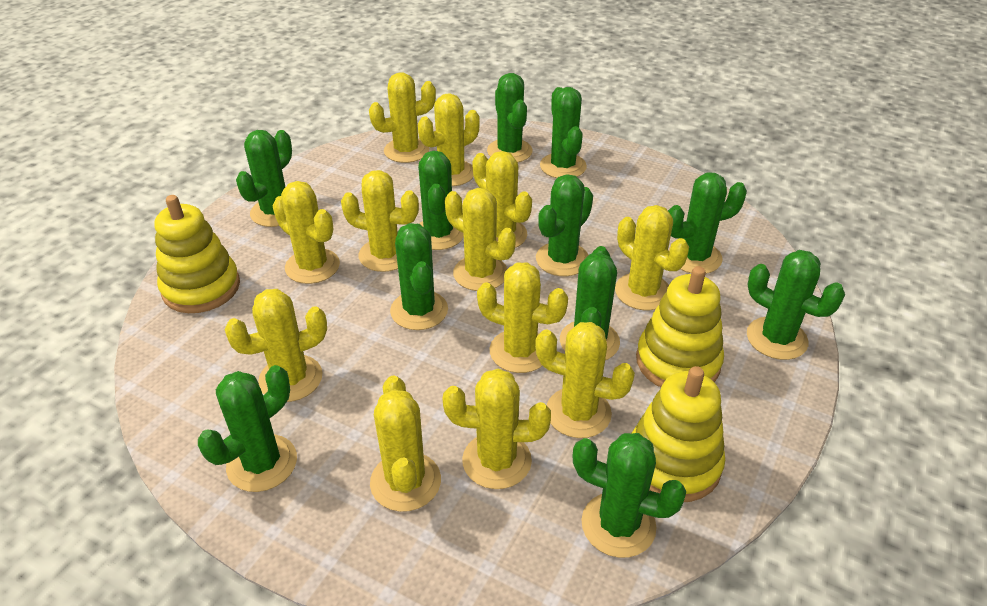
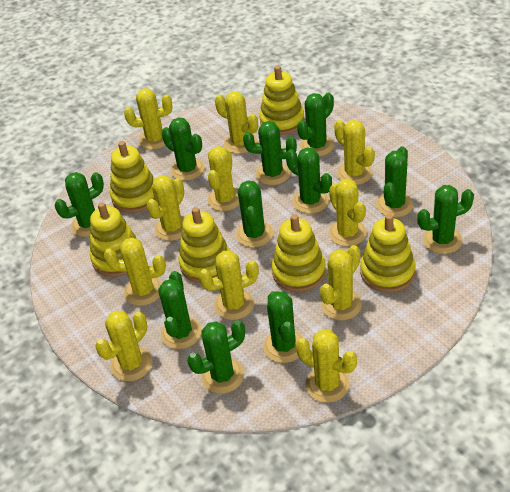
yellow cactus: 12 -> 11
yellow stacking toy: 3 -> 6

